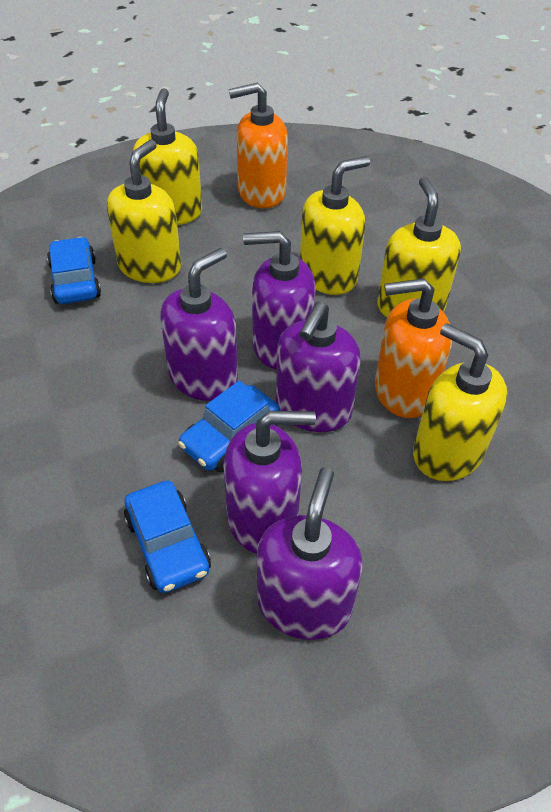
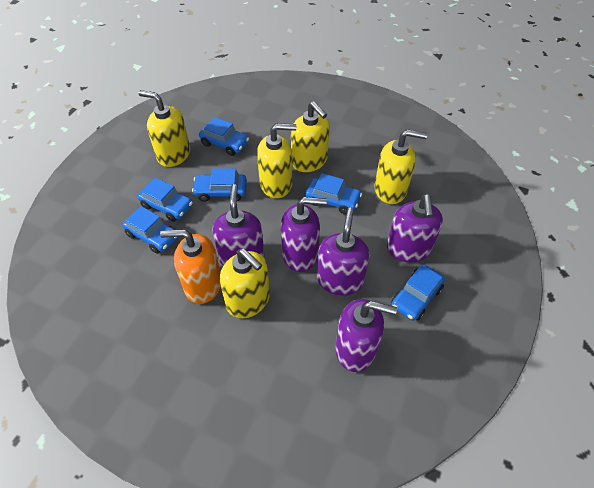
blue car: 3 -> 6
orange soap dispenser: 2 -> 1

